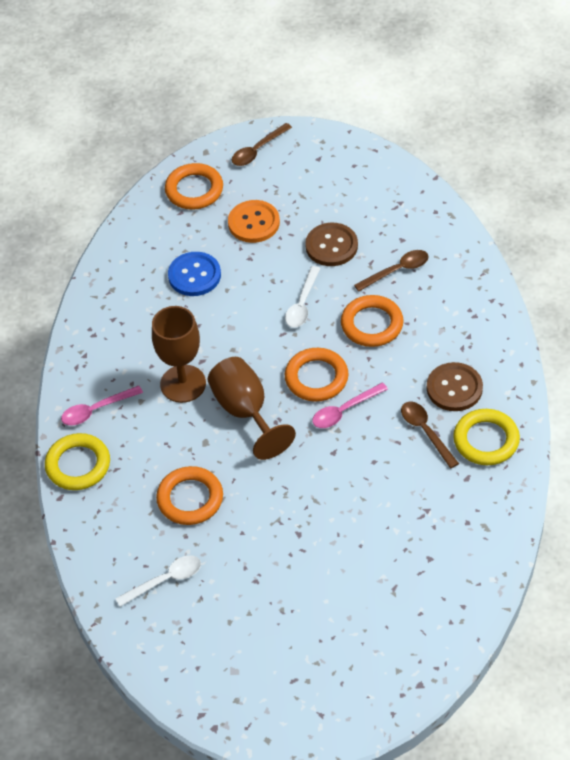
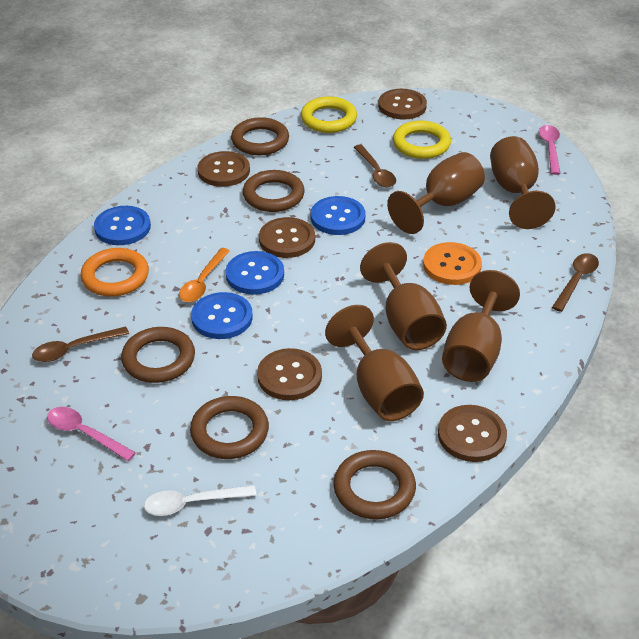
blue button: 1 -> 4
brown button: 2 -> 5
brown goblet: 2 -> 5
brown ring: 0 -> 5
orange ring: 4 -> 1
orange spoon: 0 -> 1
white spoon: 2 -> 1

